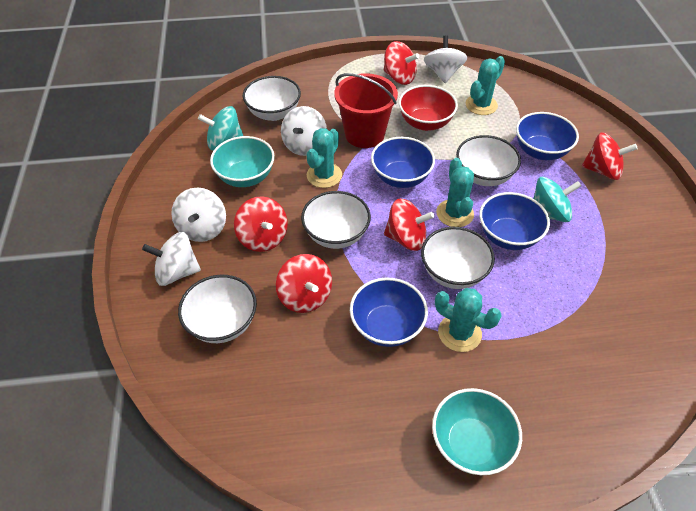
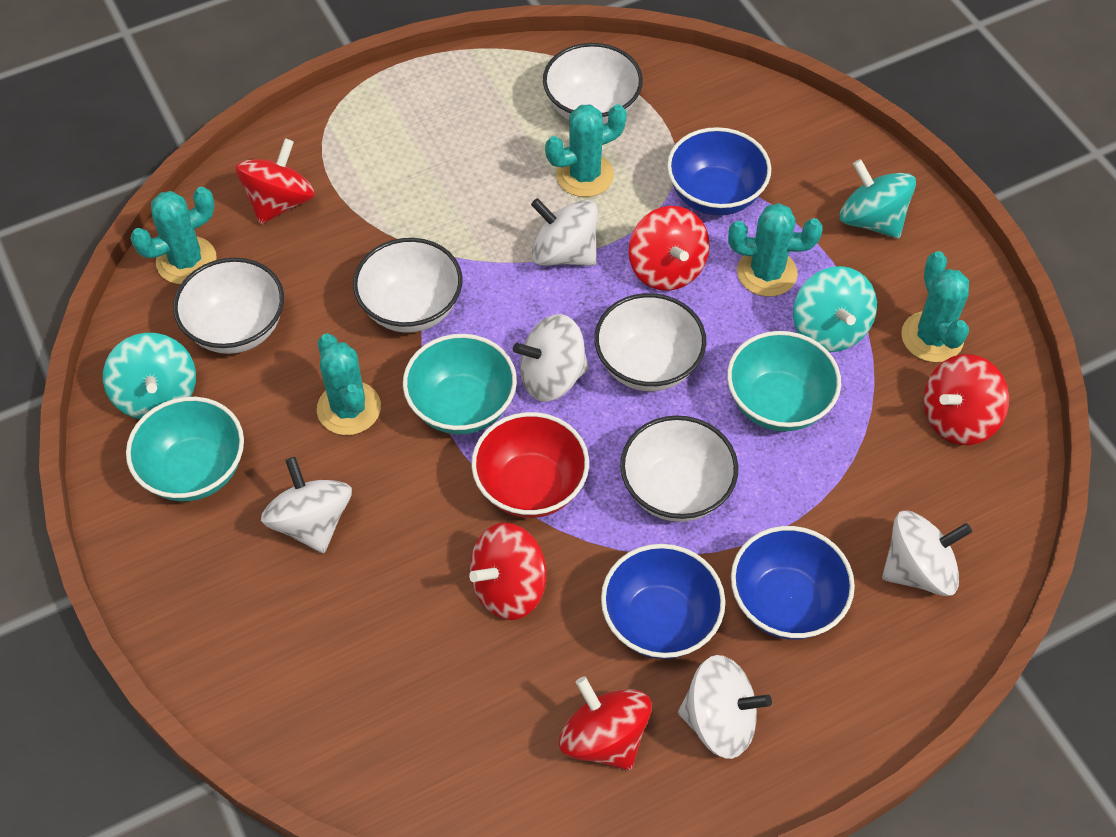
blue bowl: 4 -> 3
red bucket: 1 -> 0
turquoise bowl: 2 -> 3
turquoise cactus: 4 -> 5
turquoise spinning top: 2 -> 3
white spinning top: 4 -> 5

